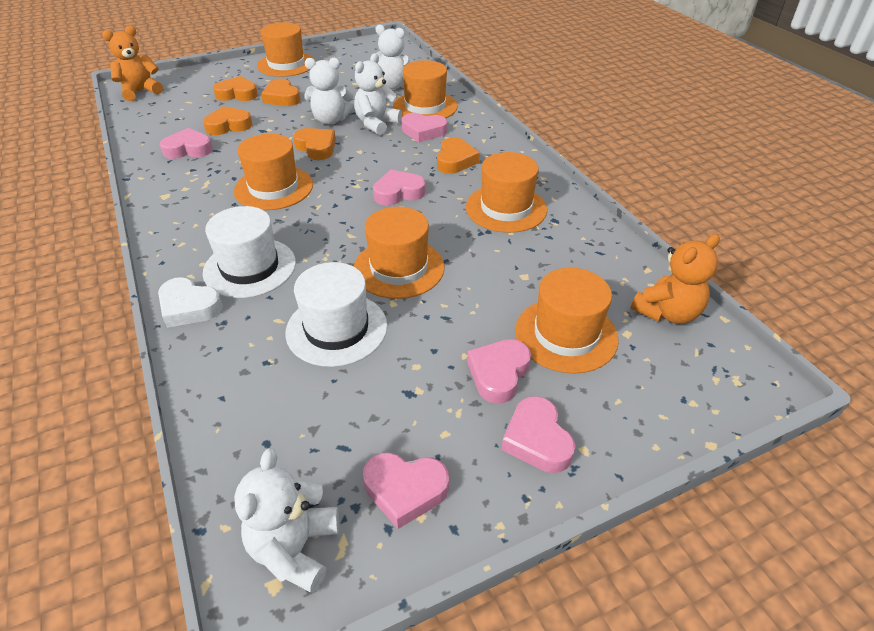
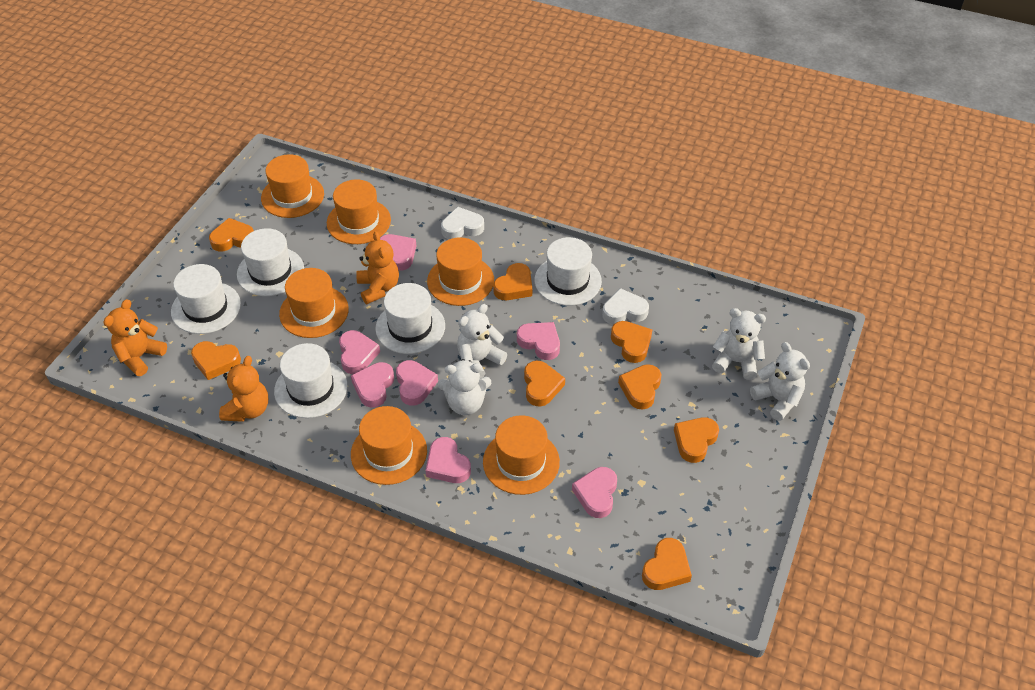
orange heart: 5 -> 8
orange teddy bear: 2 -> 3
pink heart: 6 -> 7
white hat: 2 -> 5
white heart: 1 -> 2

